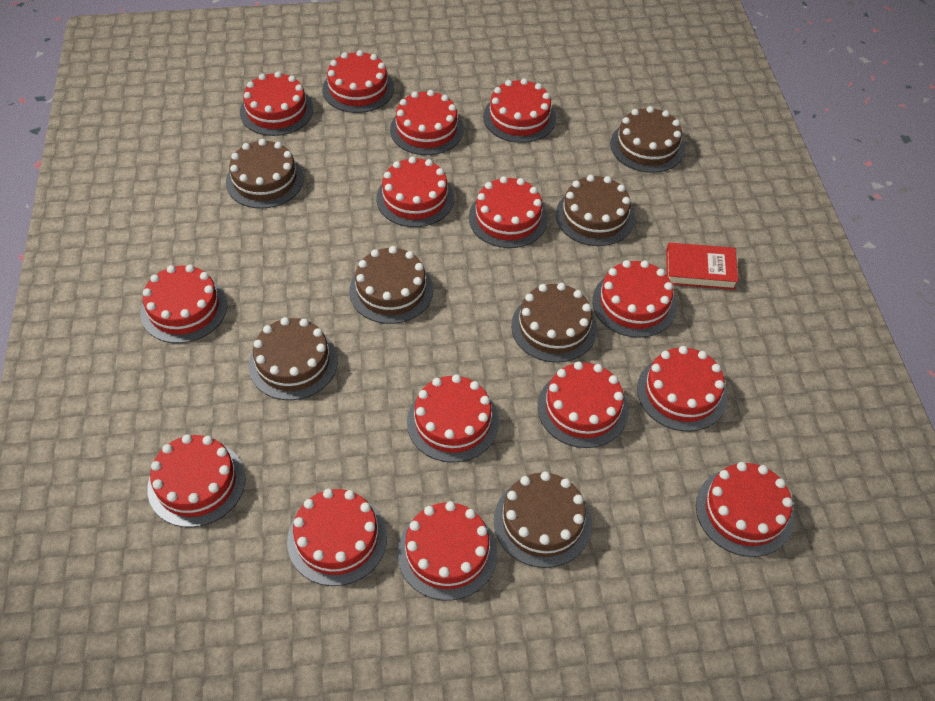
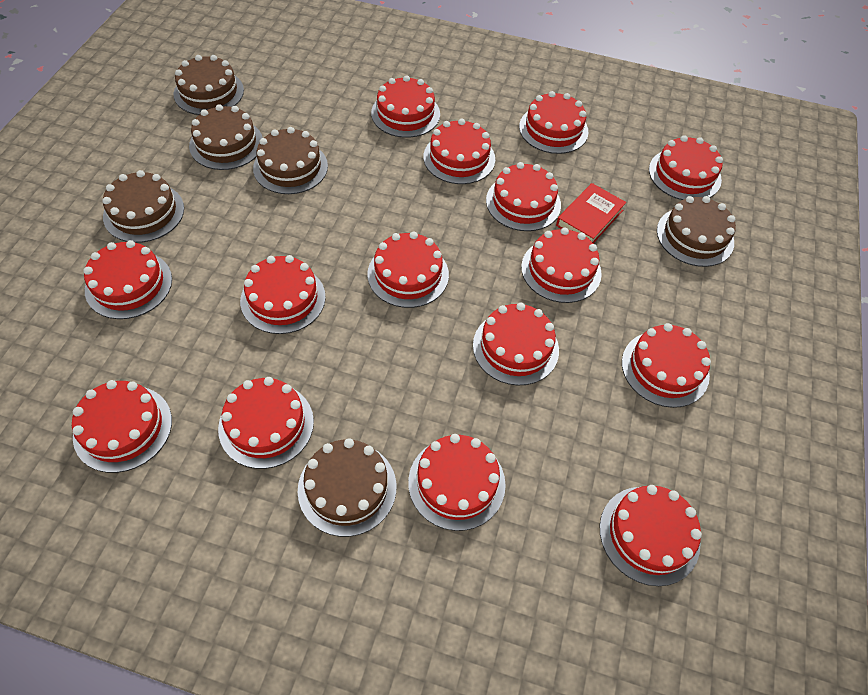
brown cake: 7 -> 6

